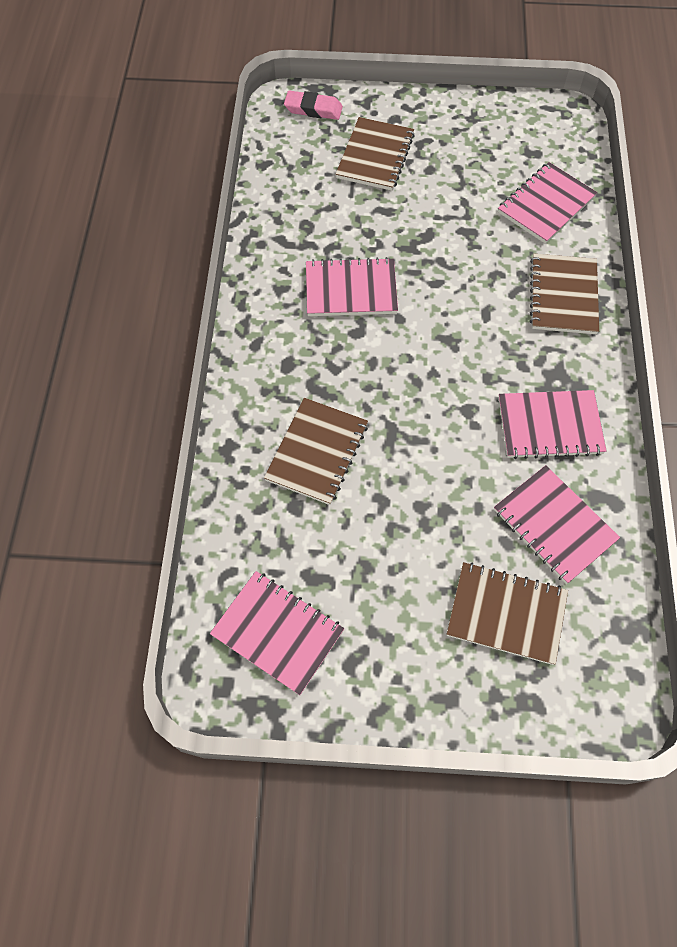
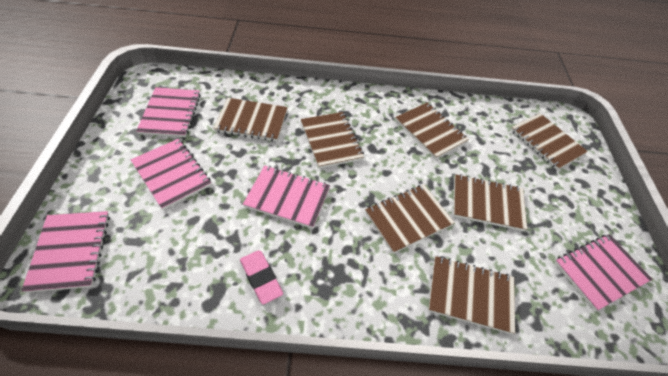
brown notebook: 4 -> 7

